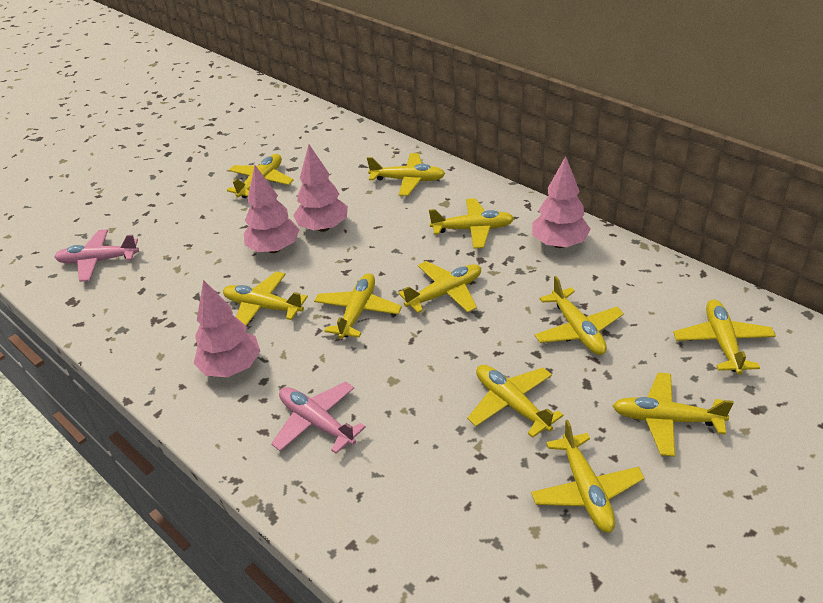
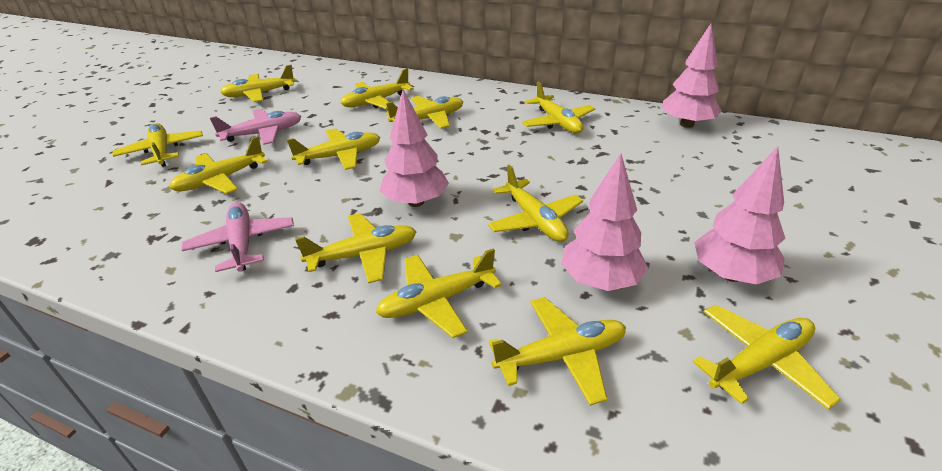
yellow plane: 11 -> 12

